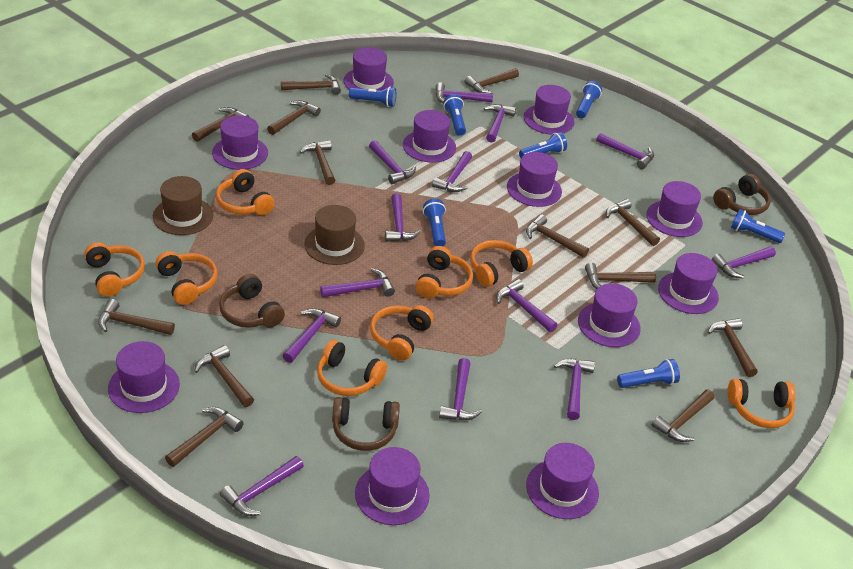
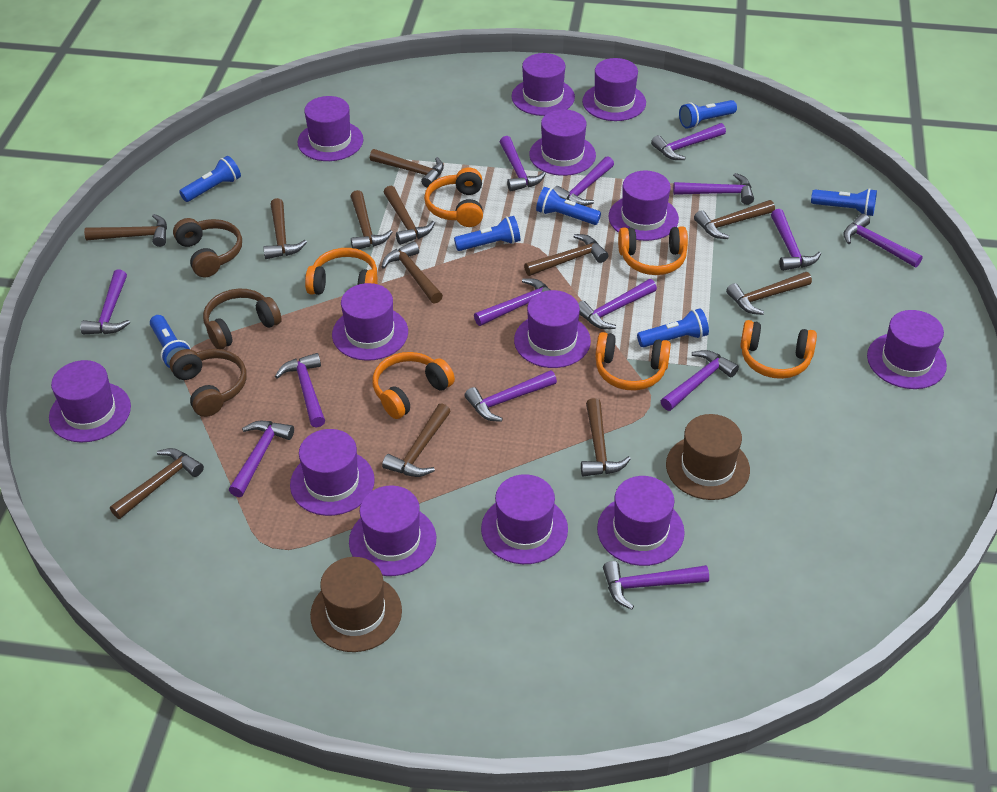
brown hammer: 13 -> 12
orange headphones: 8 -> 6
purple hammer: 13 -> 14
purple hat: 11 -> 13

